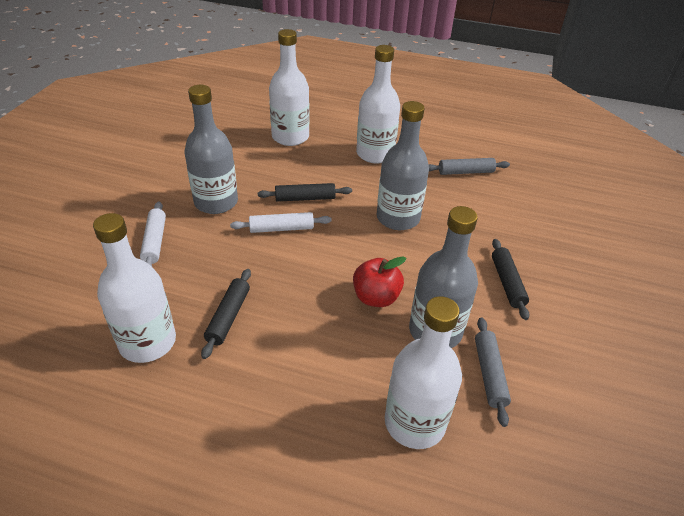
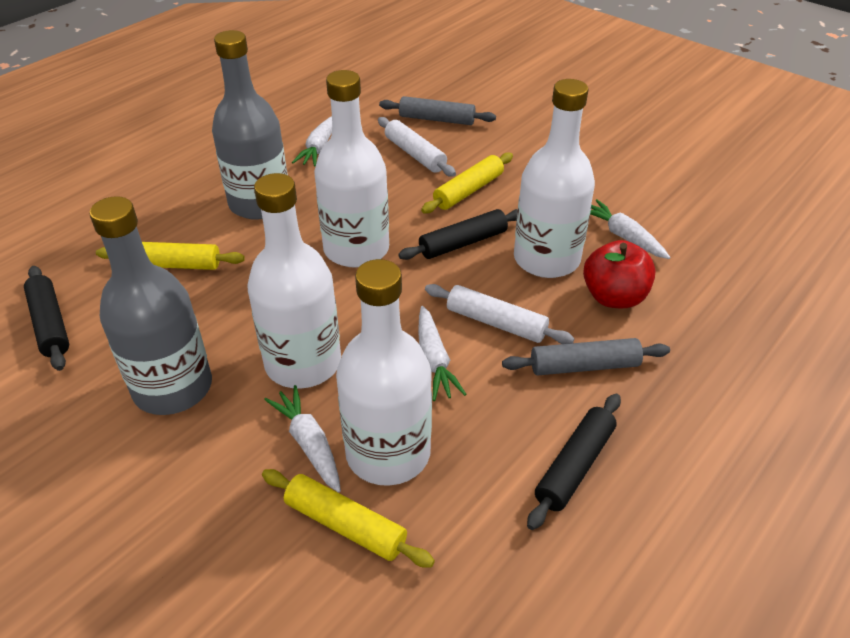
grey bottle: 3 -> 2
white carrot: 0 -> 4
yellow rolling pin: 0 -> 3

